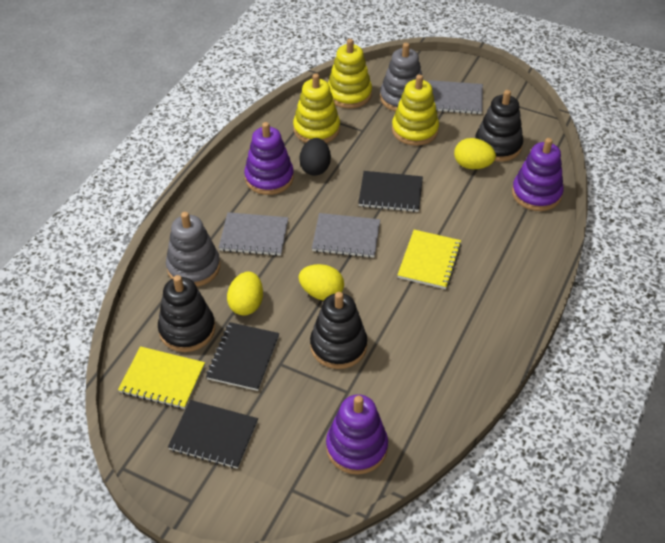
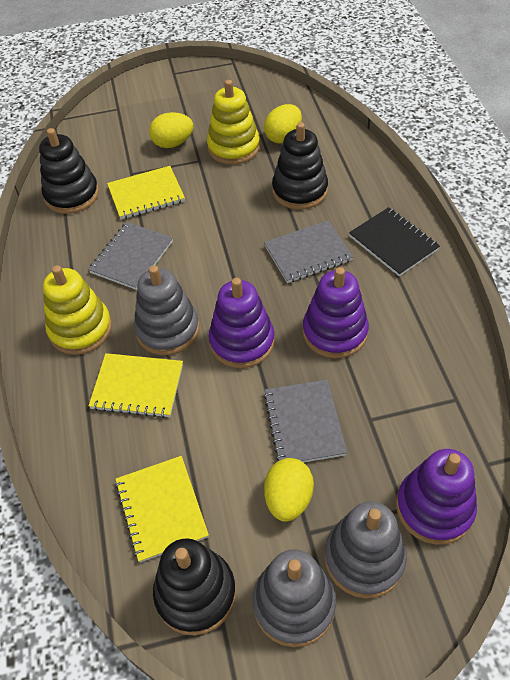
black egg: 1 -> 0
black notebook: 3 -> 1
grey stacking toy: 2 -> 3
yellow notebook: 2 -> 3
yellow stacking toy: 3 -> 2

